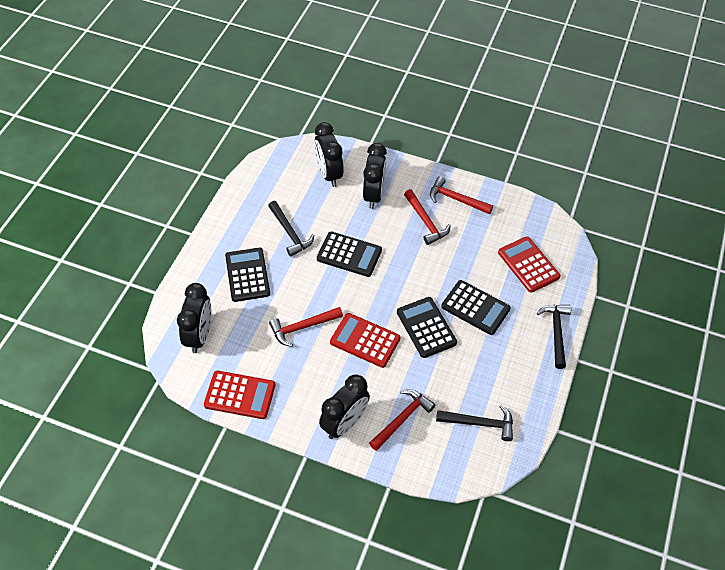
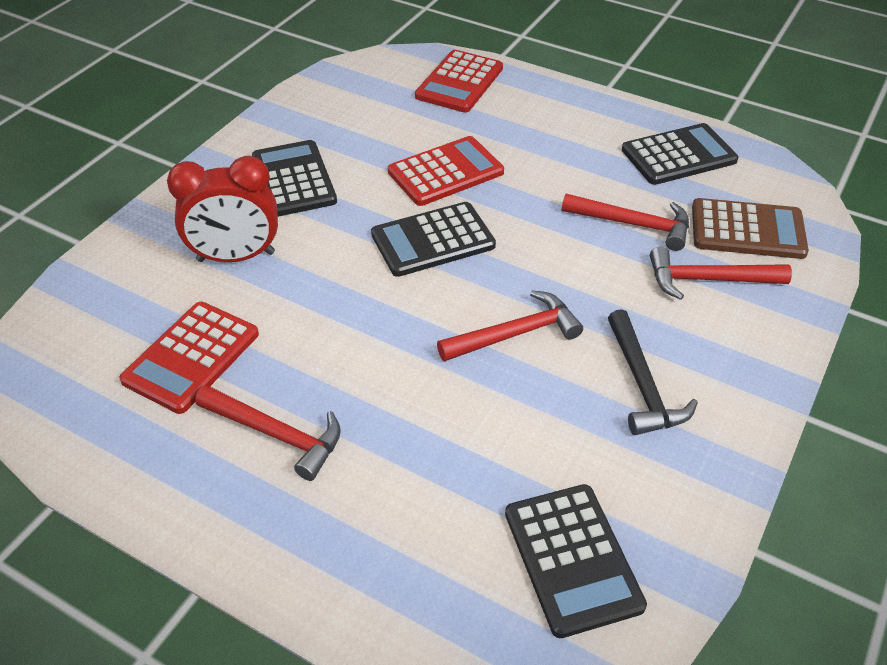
black clock: 4 -> 0
black hammer: 3 -> 1
brown calculator: 0 -> 1
red clock: 0 -> 1

